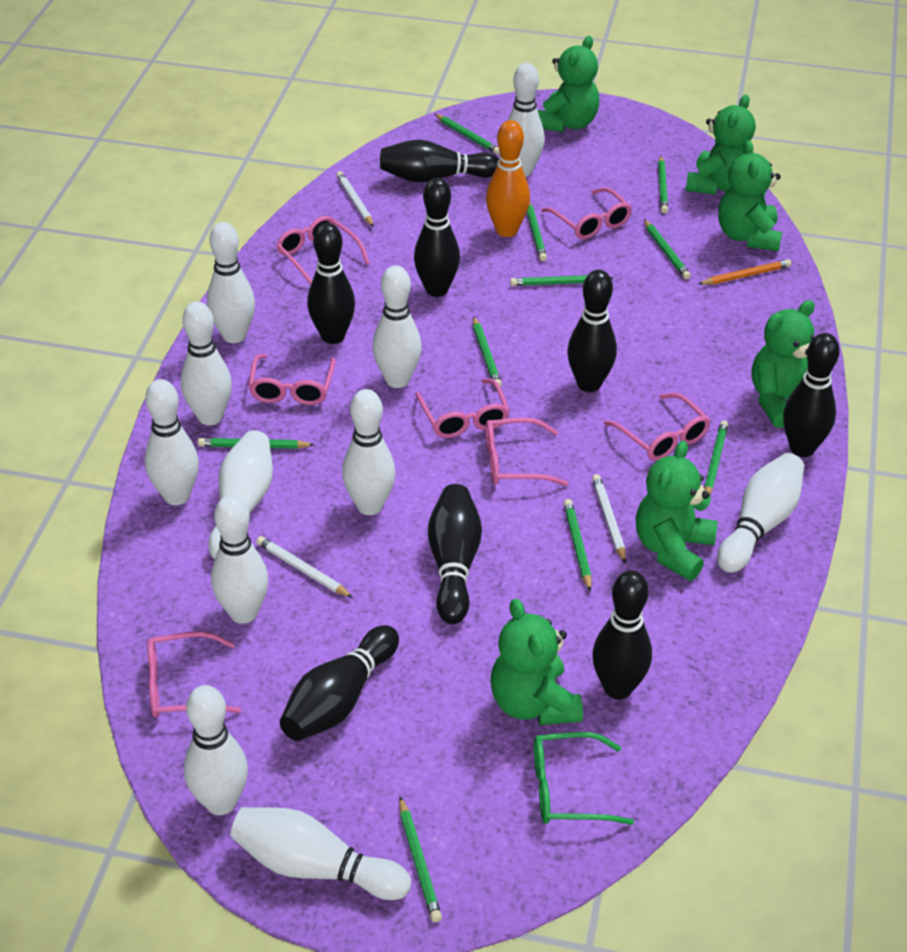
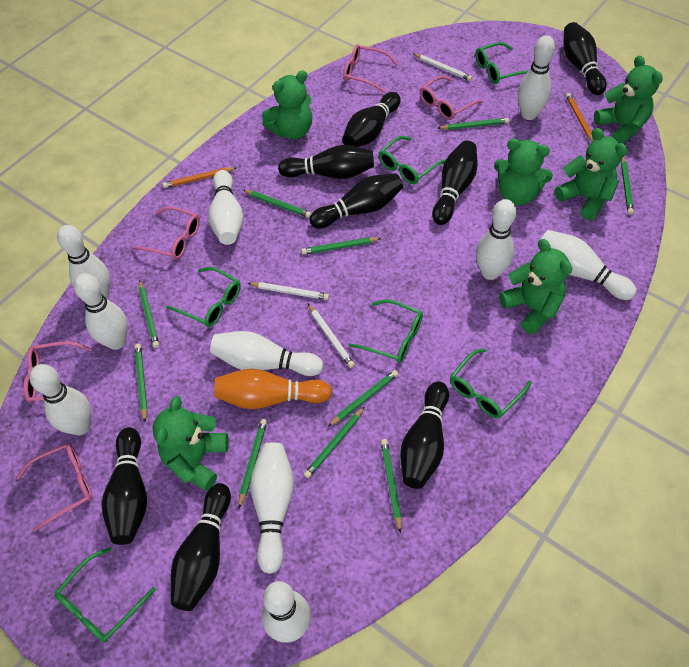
green glasses: 1 -> 6
orange pencil: 1 -> 2
pink glasses: 7 -> 5
white bowling pin: 11 -> 10

